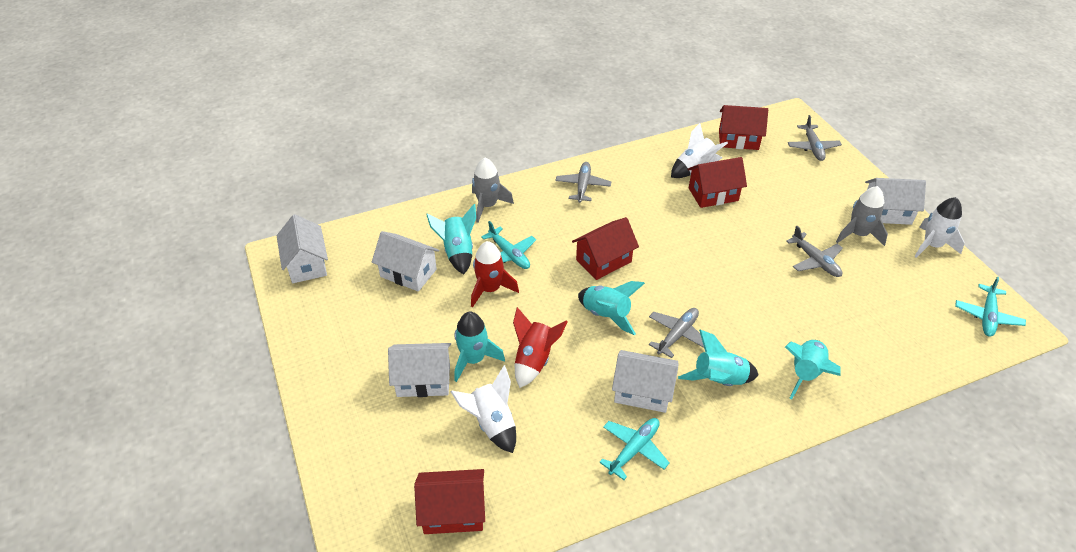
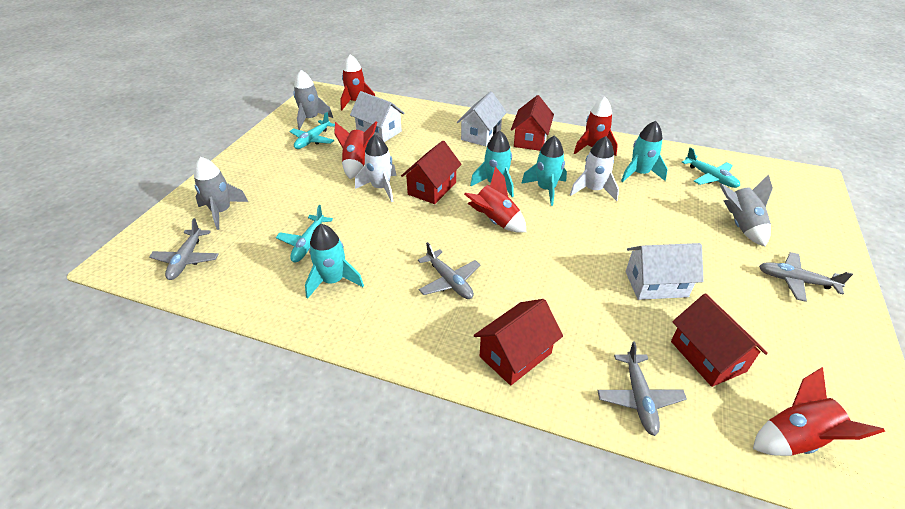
grey rocket: 2 -> 3
red rocket: 2 -> 5
turquoise rocket: 5 -> 4
white house: 5 -> 3
white rocket: 3 -> 2

